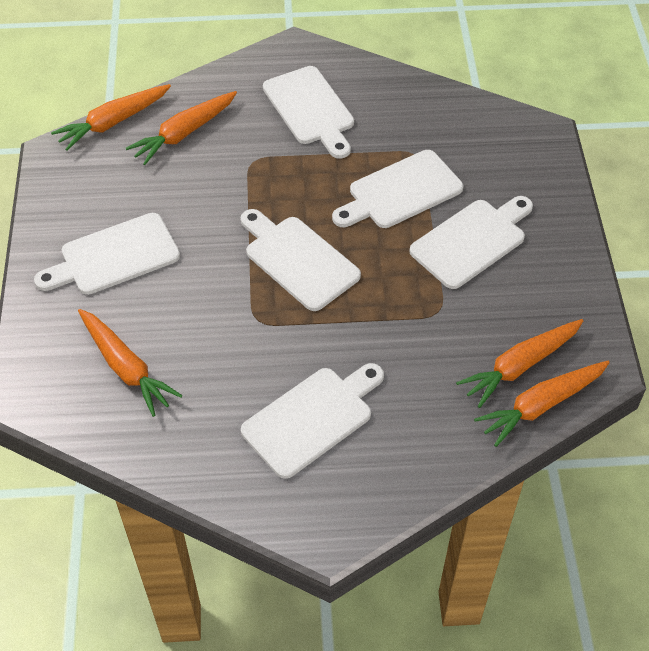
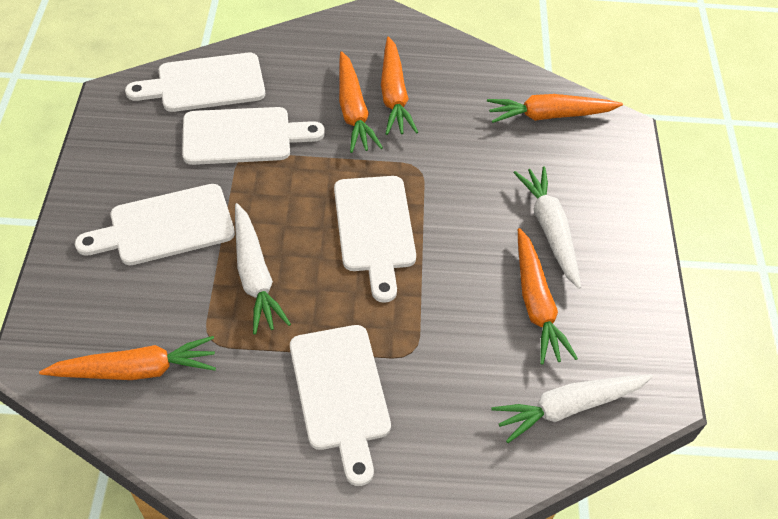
white carrot: 0 -> 3
white cutting board: 6 -> 5

